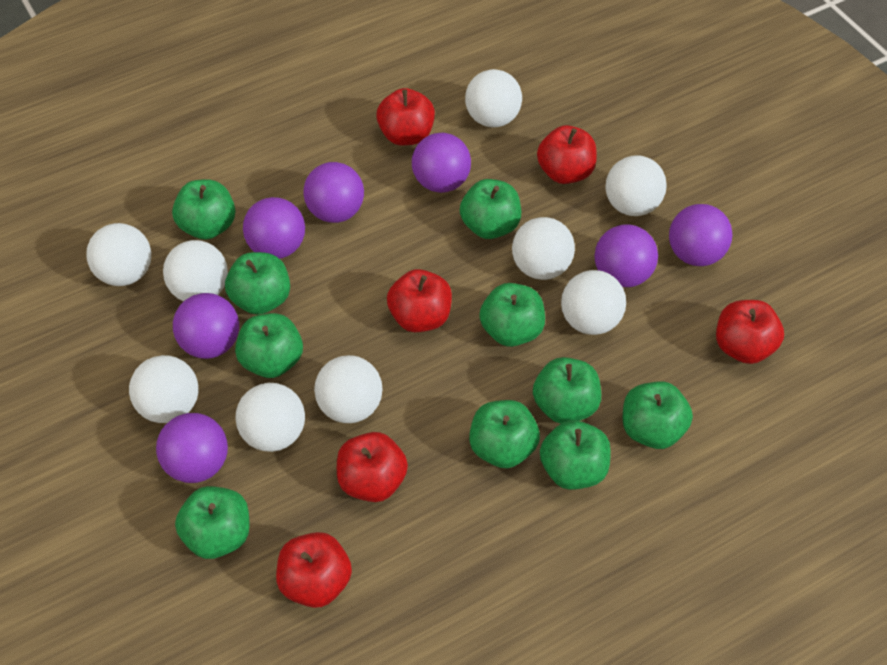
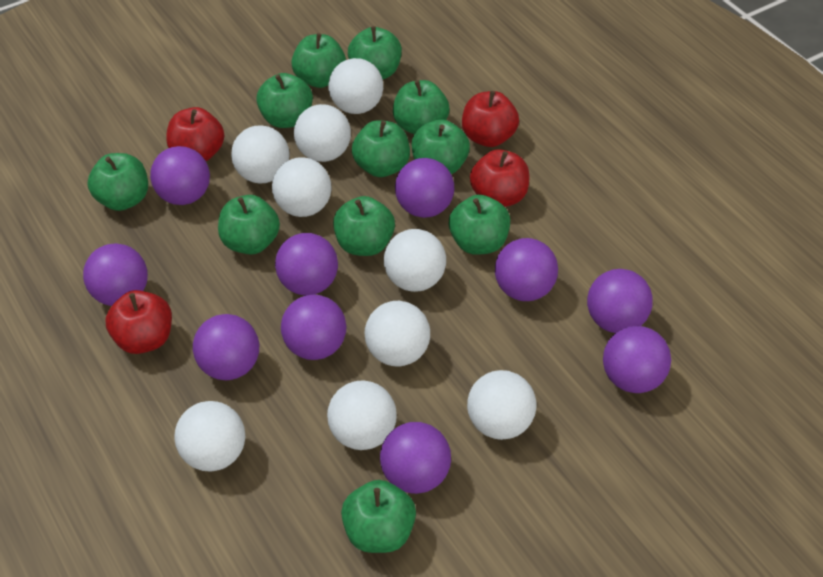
green apple: 10 -> 11
purple ball: 7 -> 10
red apple: 6 -> 4

